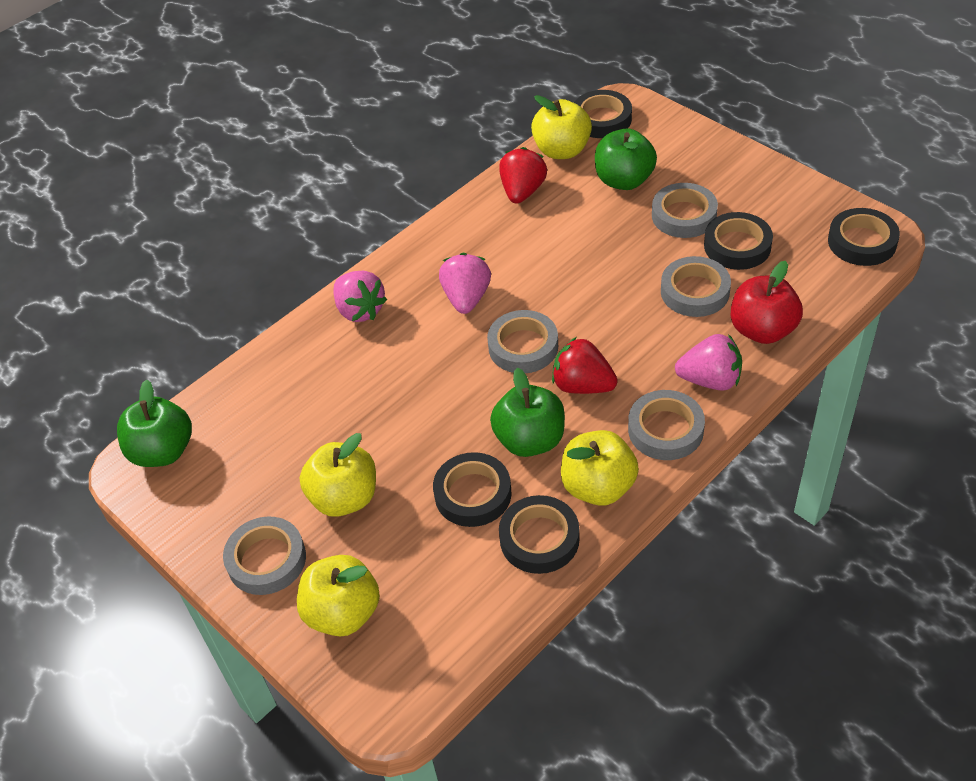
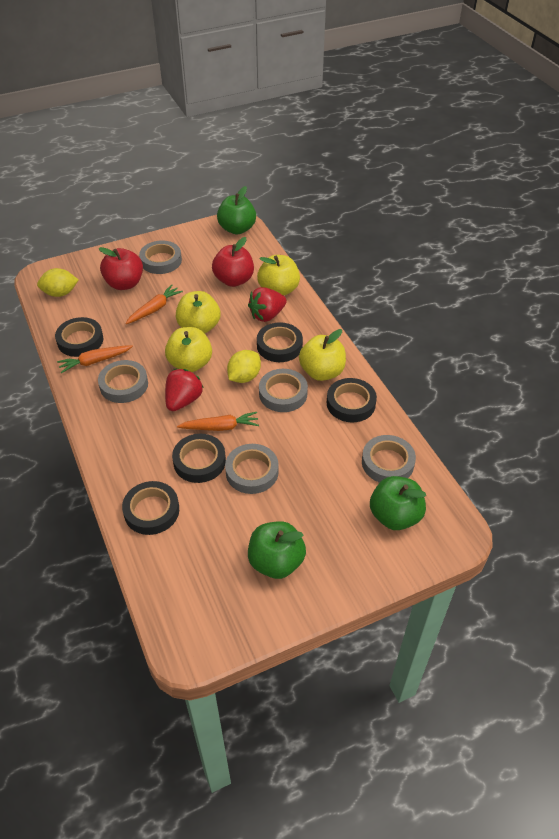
orange carrot: 0 -> 3
pink strawberry: 3 -> 0
red apple: 1 -> 2
yellow lemon: 0 -> 2

